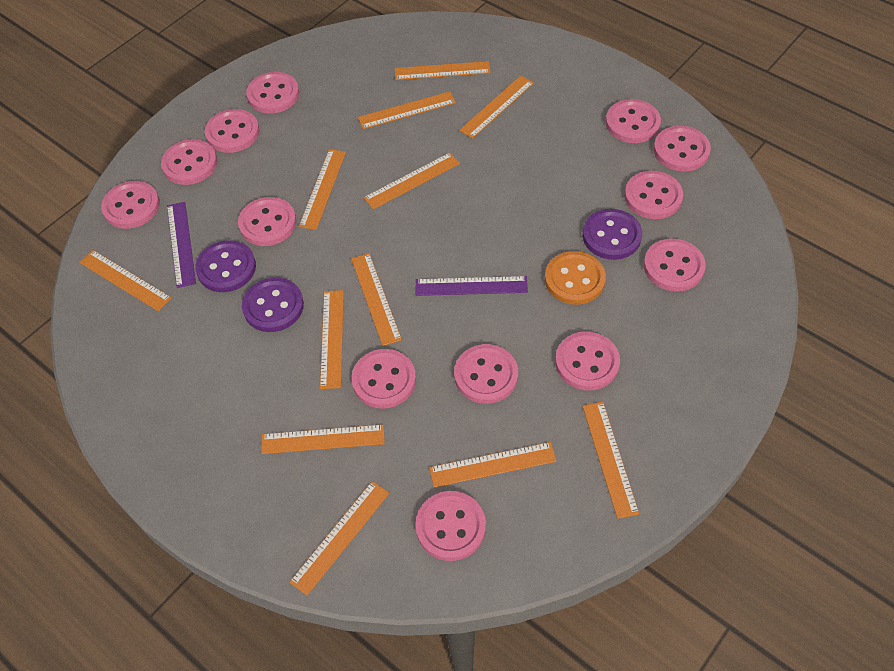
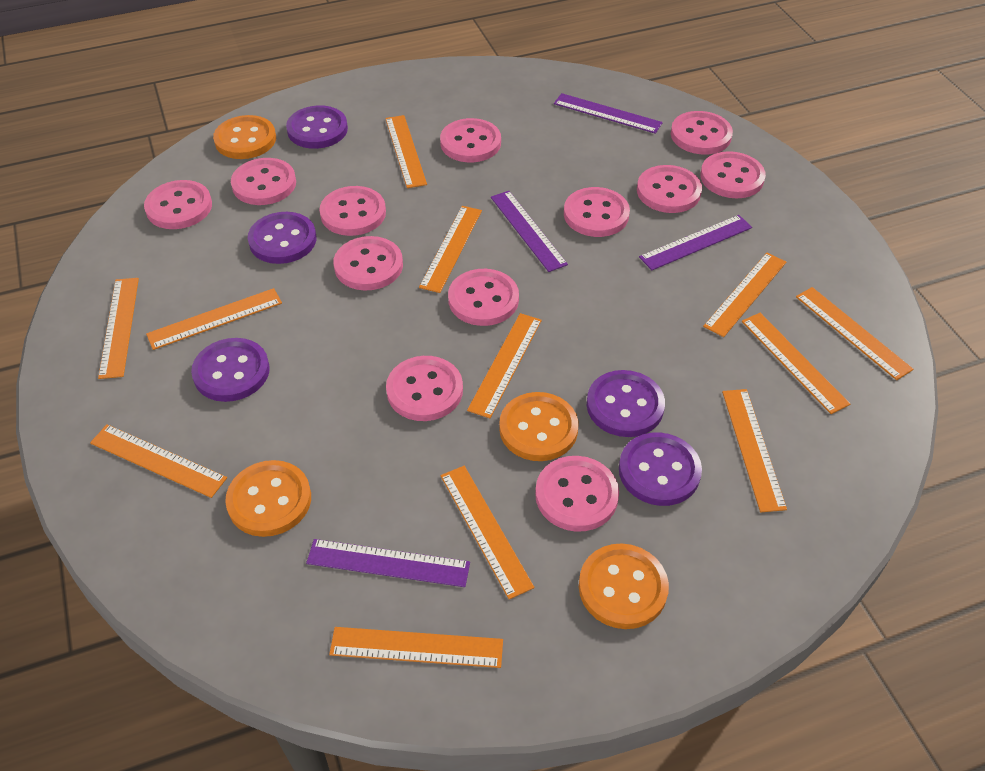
orange button: 1 -> 4
pink button: 13 -> 12
purple button: 3 -> 5
purple ruler: 2 -> 4

